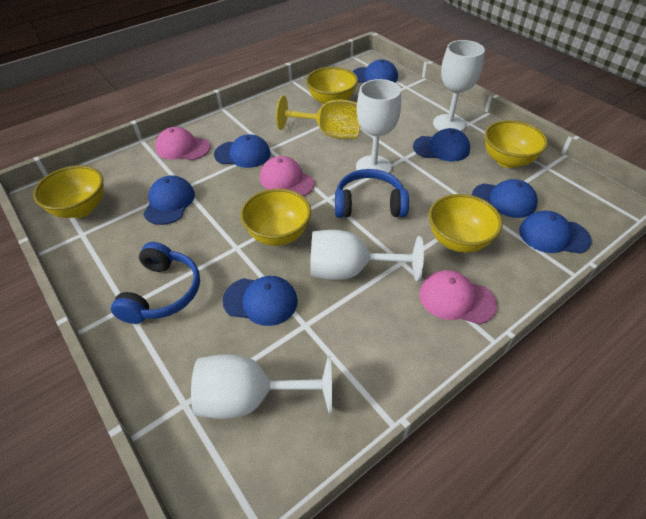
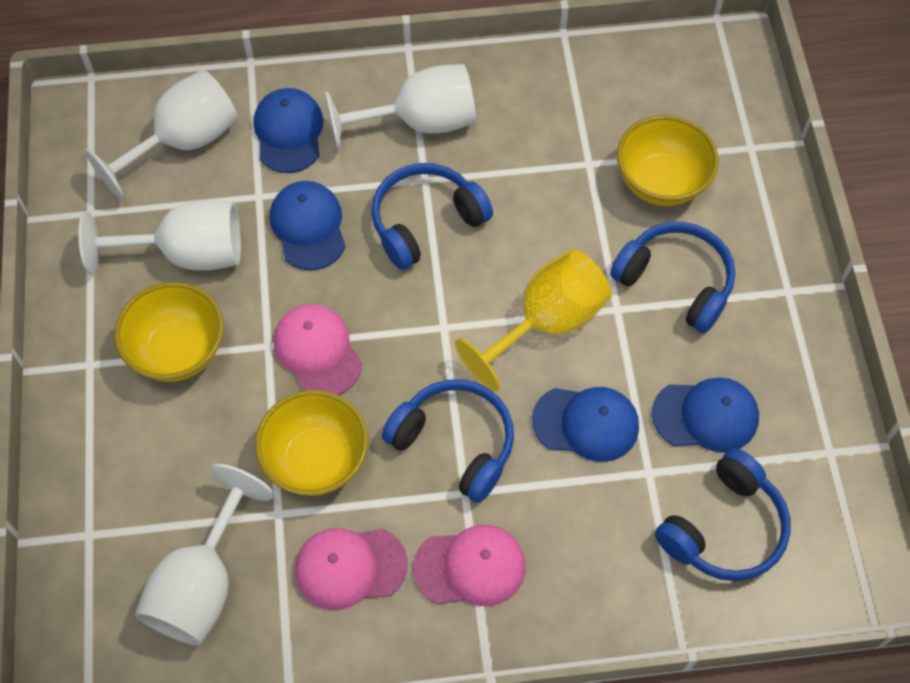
blue cap: 7 -> 4
blue headphones: 2 -> 4
yellow bowl: 5 -> 3

